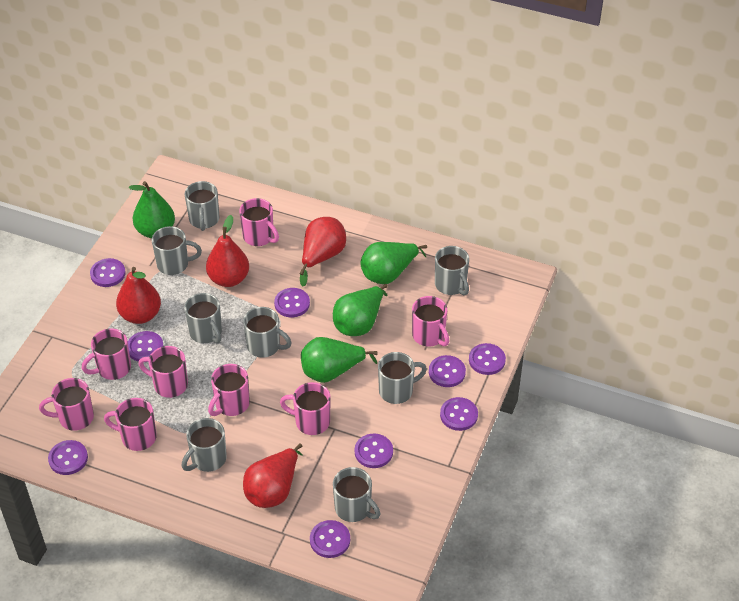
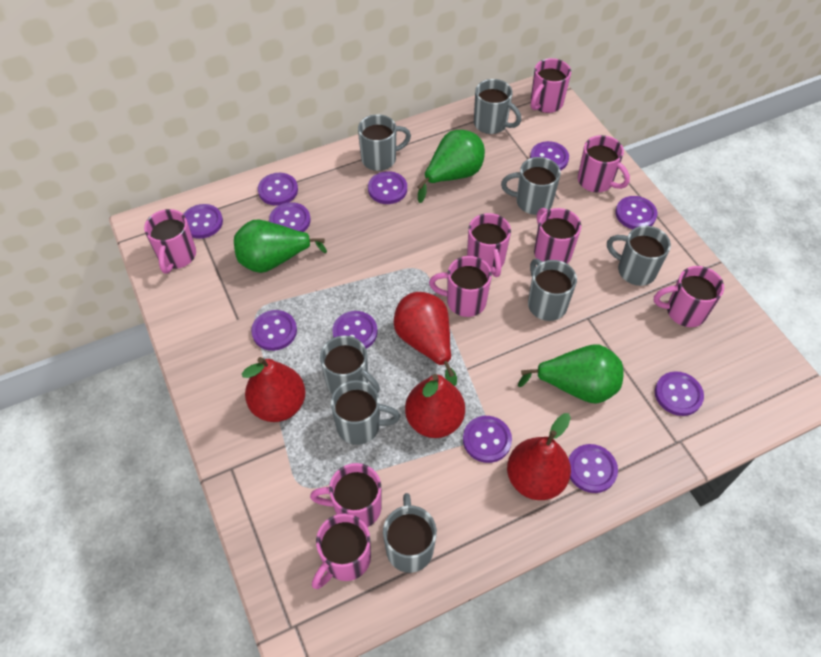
green pear: 4 -> 3
pink mug: 8 -> 9
purple button: 9 -> 11

